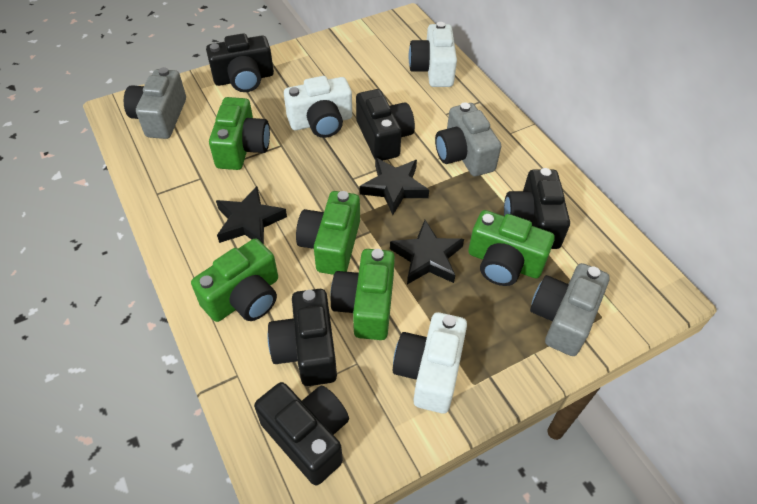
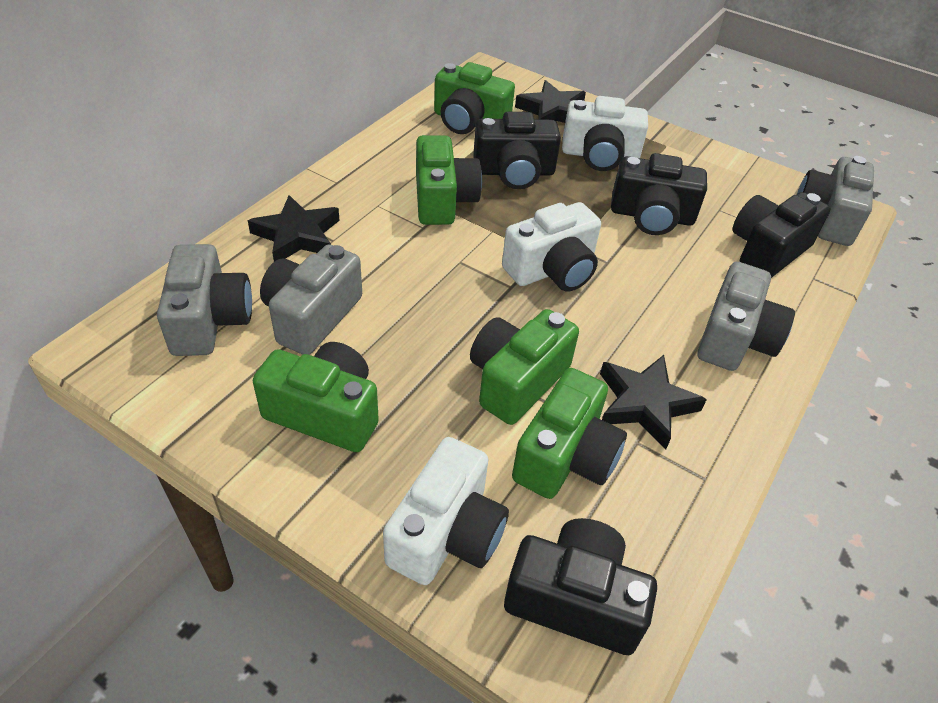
black camera: 5 -> 4
grey camera: 3 -> 4

